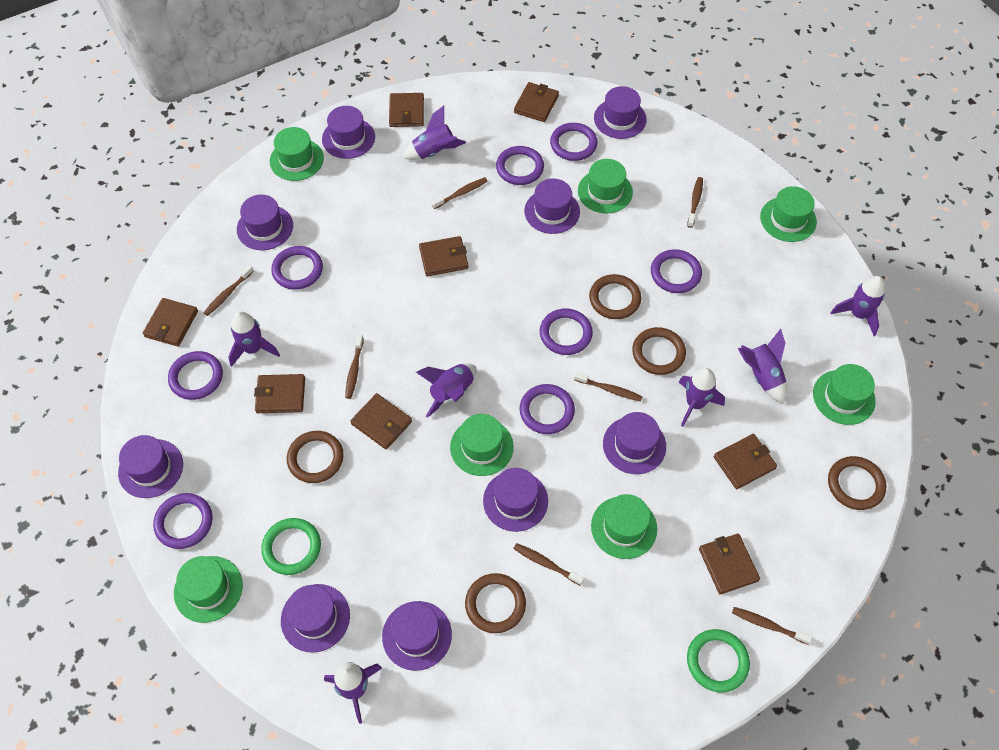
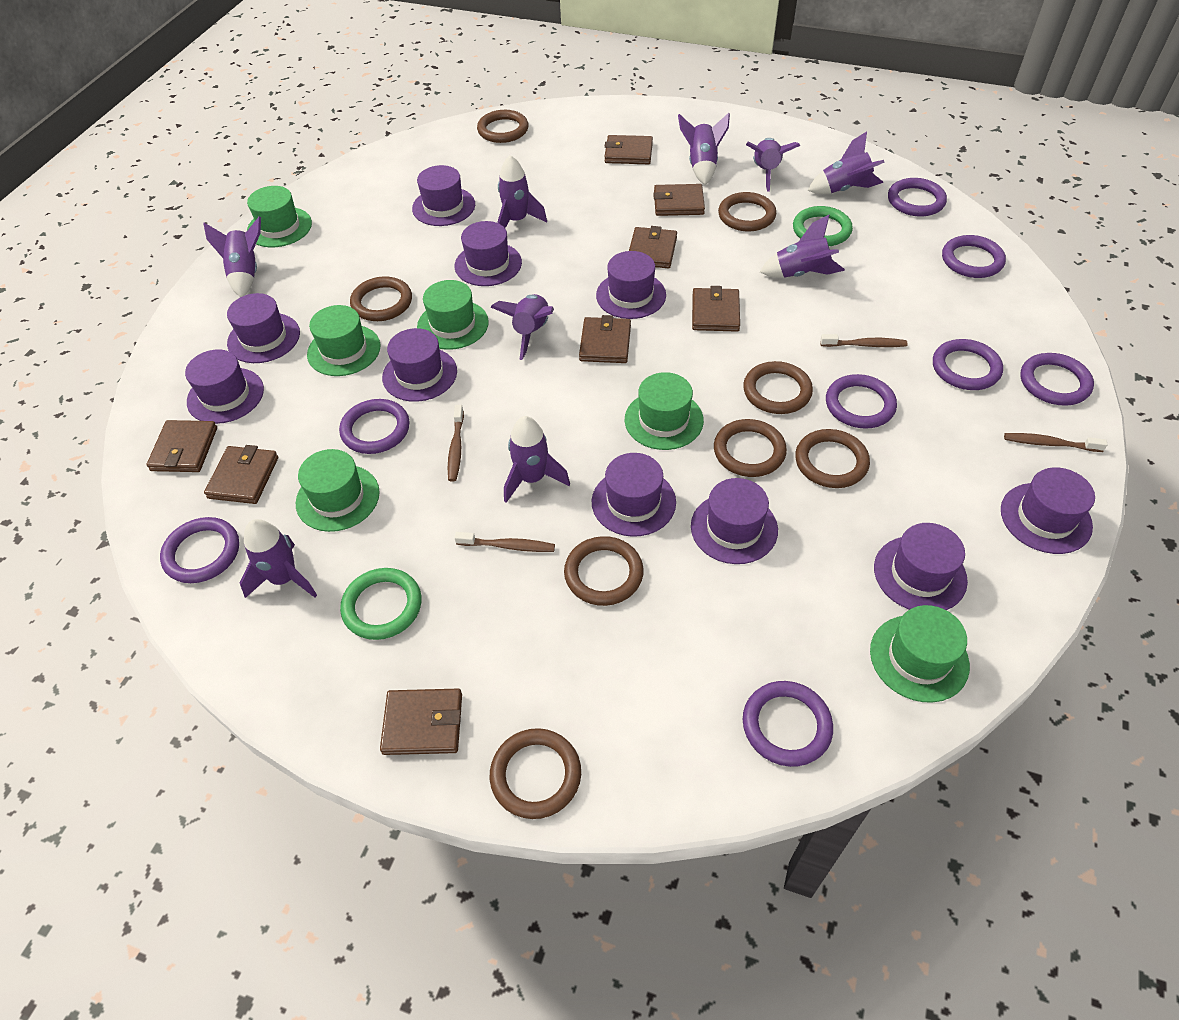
brown ring: 5 -> 8
brown toothbrush: 7 -> 4
green hat: 7 -> 6
purple hat: 9 -> 10
purple rocket: 7 -> 9

